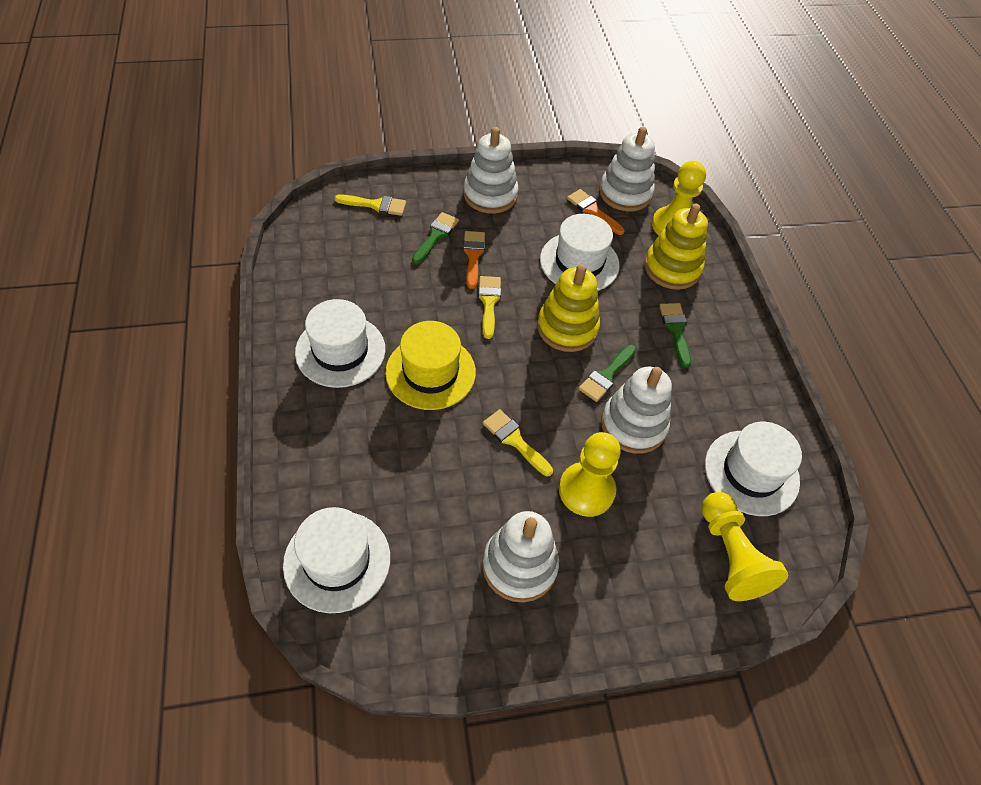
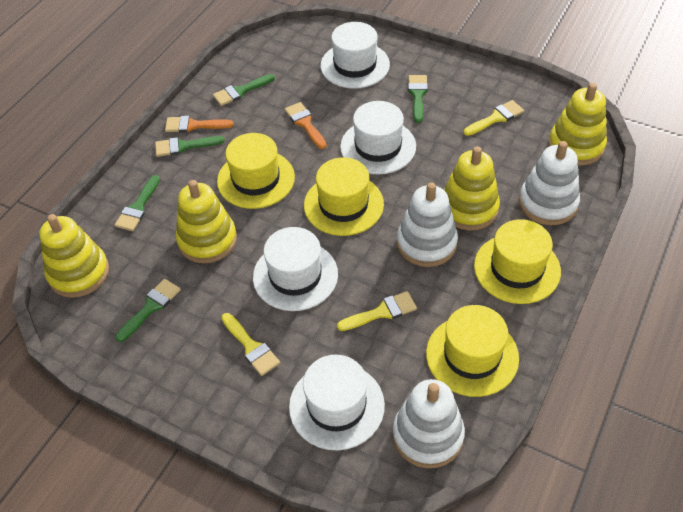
green brush: 3 -> 5
white stacking toy: 4 -> 3
yellow hat: 1 -> 4
yellow pawn: 3 -> 0
yellow stacking toy: 2 -> 4

